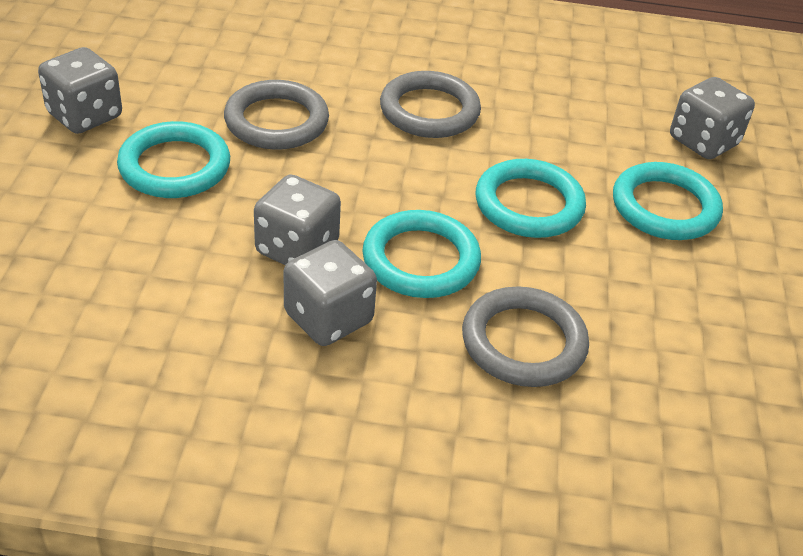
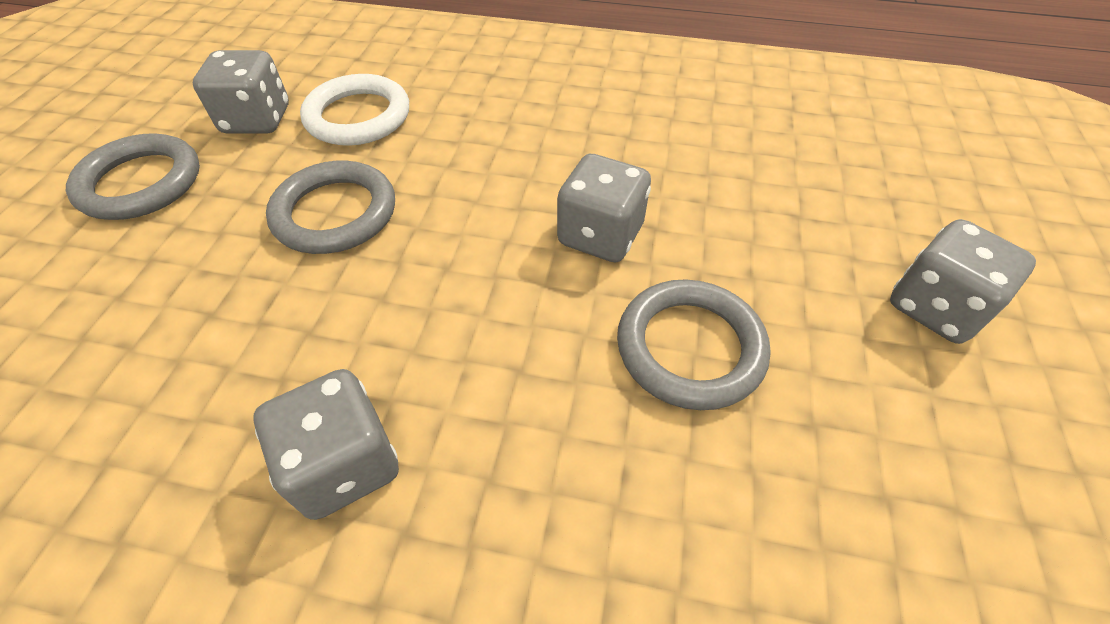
turquoise ring: 4 -> 0
white ring: 0 -> 1

